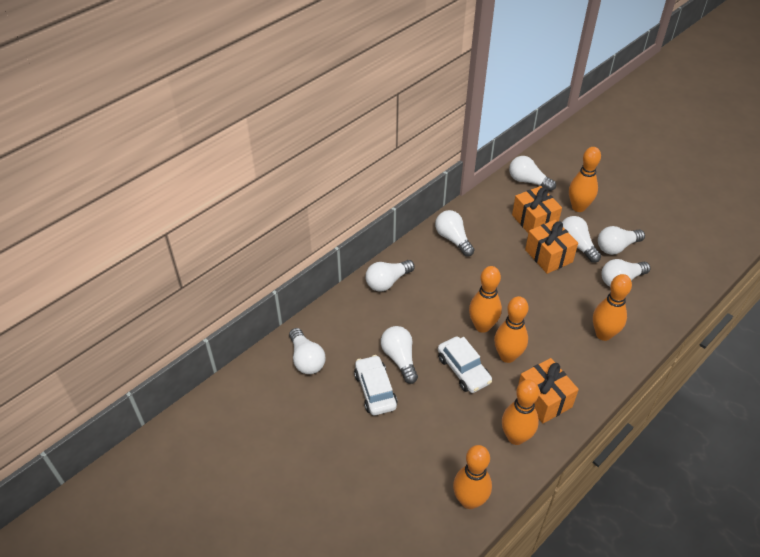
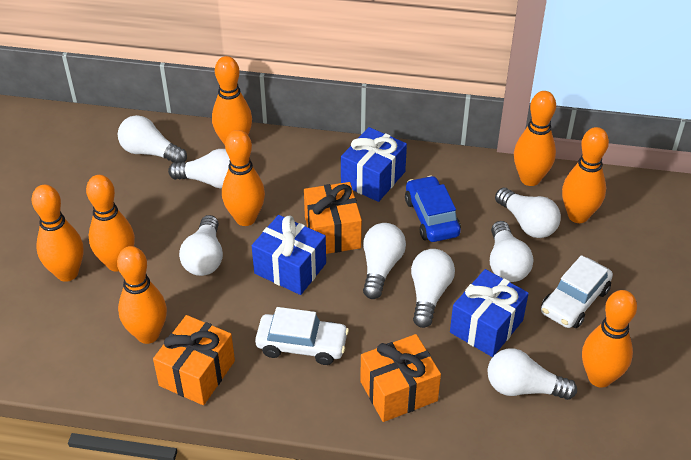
blue car: 0 -> 1
blue gift: 0 -> 3
orange bowling pin: 6 -> 8

